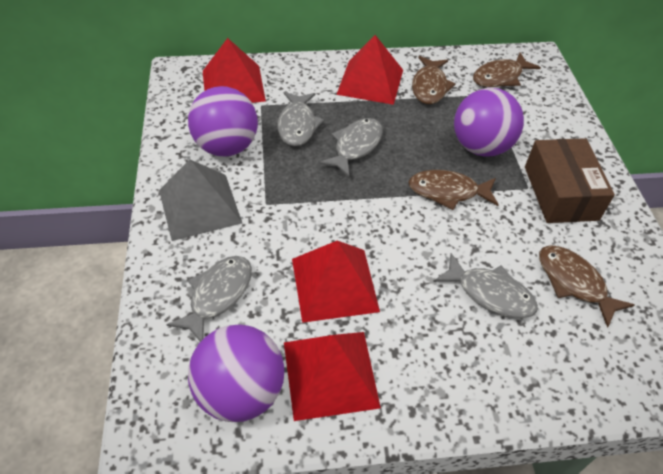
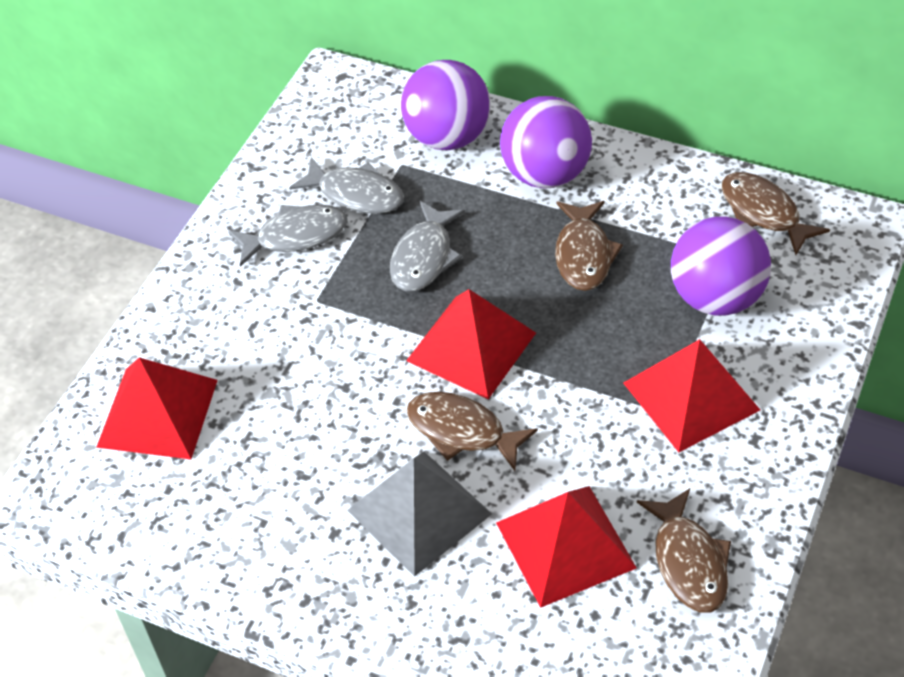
brown box: 1 -> 0
grey fish: 4 -> 3

